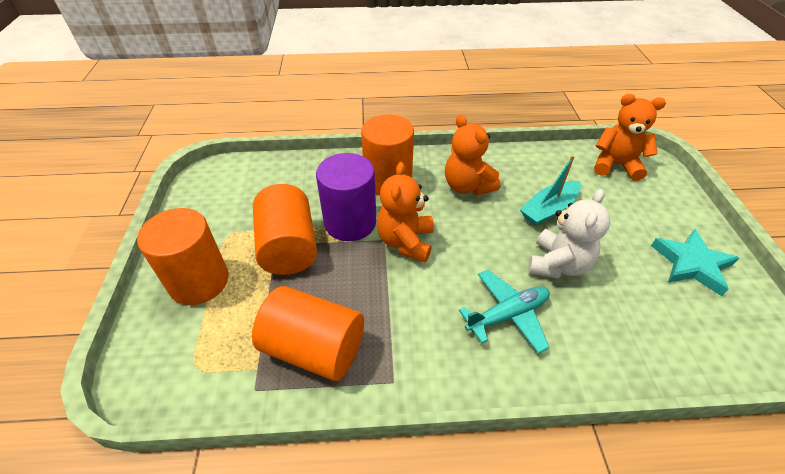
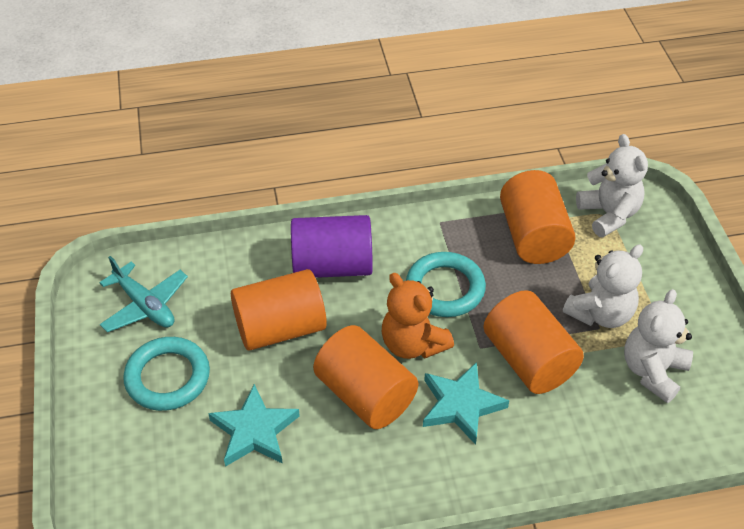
orange teddy bear: 3 -> 1
turquoise boat: 1 -> 0
turquoise ring: 0 -> 2
turquoise star: 1 -> 2
white teddy bear: 1 -> 3

